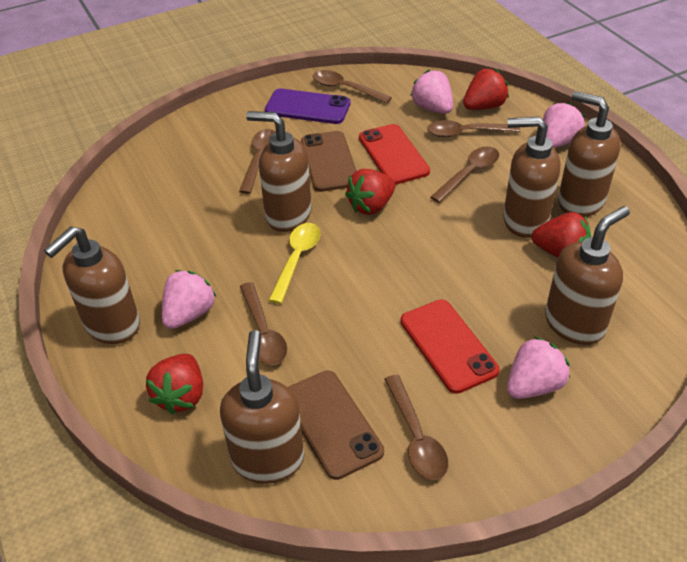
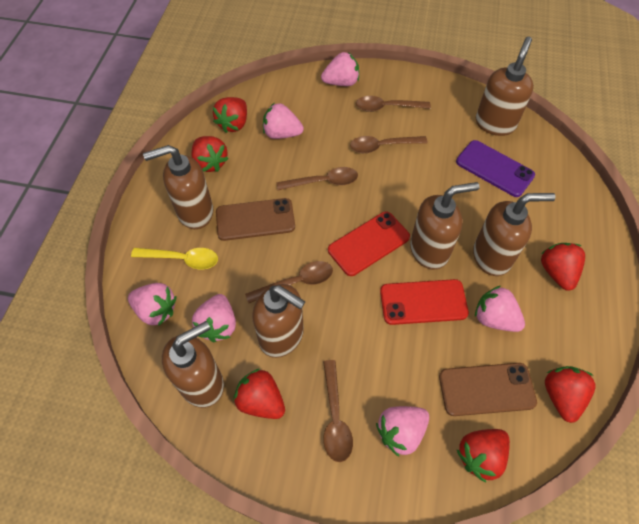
brown spoon: 6 -> 5
pink strawberry: 4 -> 6
red strawberry: 4 -> 6

